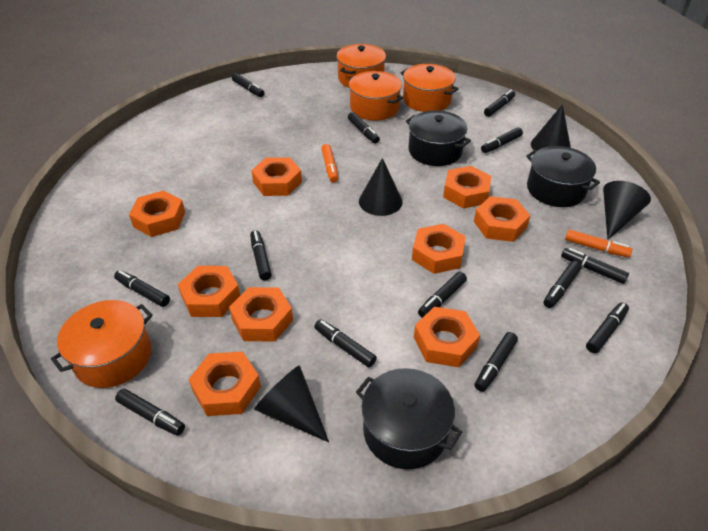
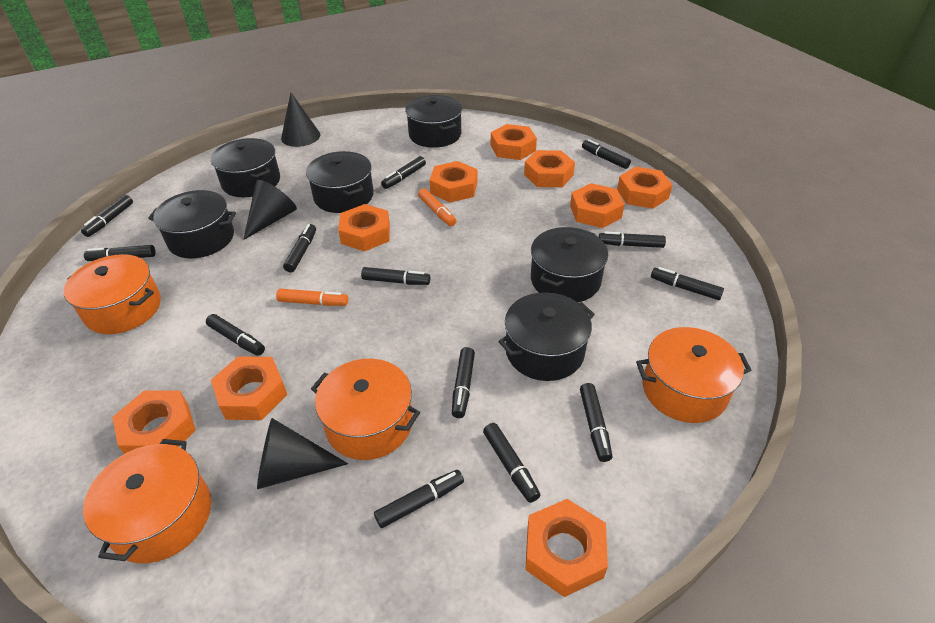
black cone: 4 -> 3
black pot: 3 -> 6

